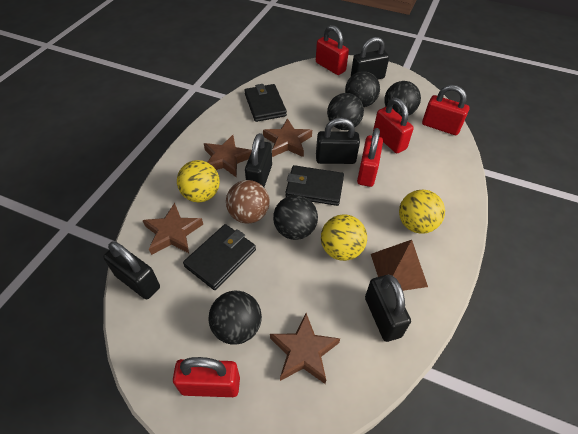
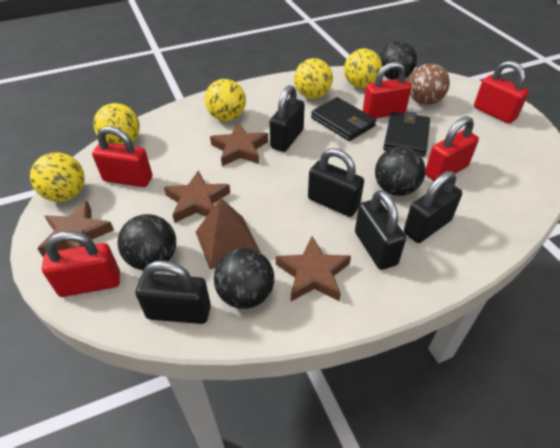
black ball: 5 -> 4
black wallet: 3 -> 2
yellow ball: 3 -> 5

